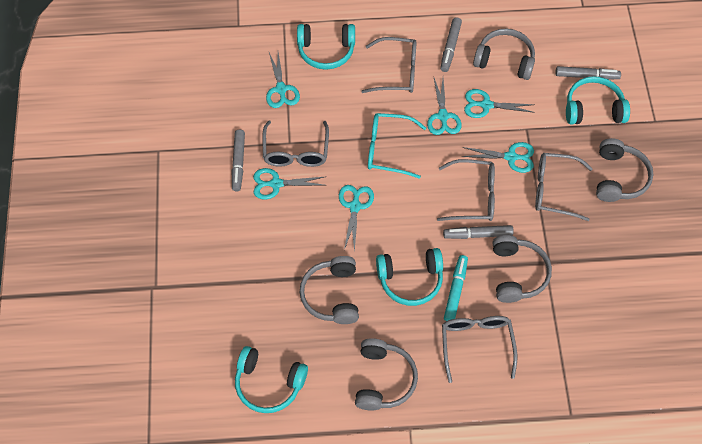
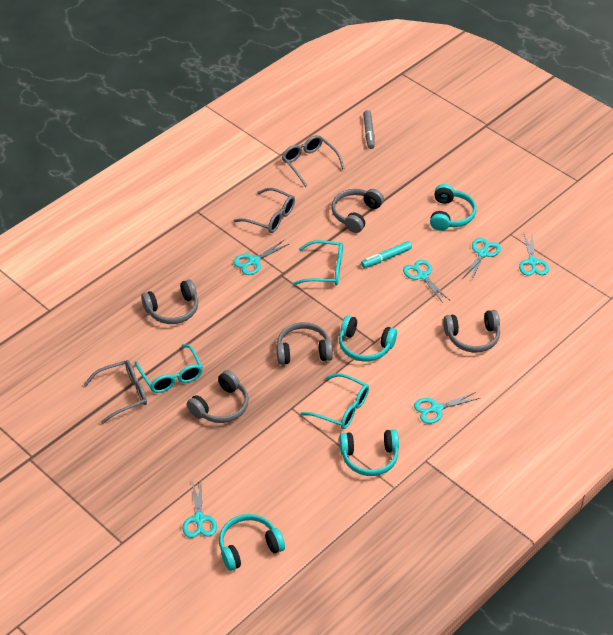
grey glasses: 5 -> 3
grey marker: 4 -> 1
turquoise glasses: 1 -> 3

